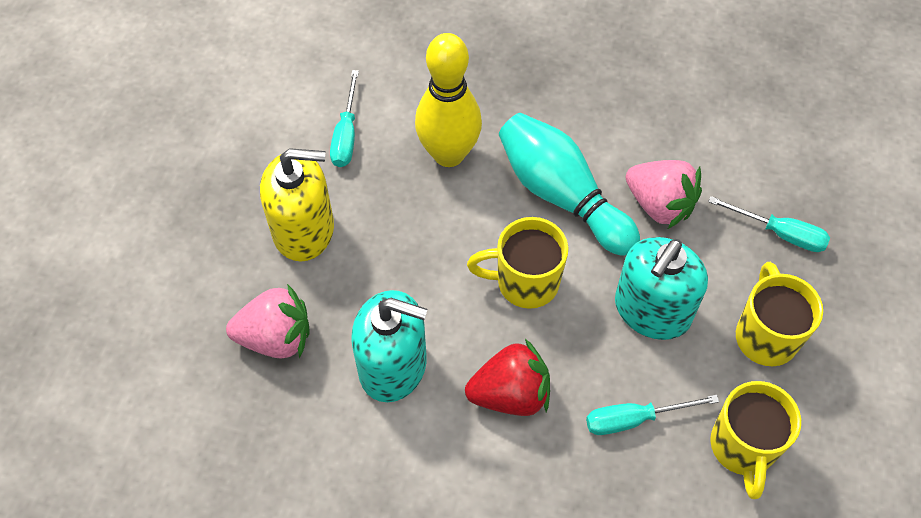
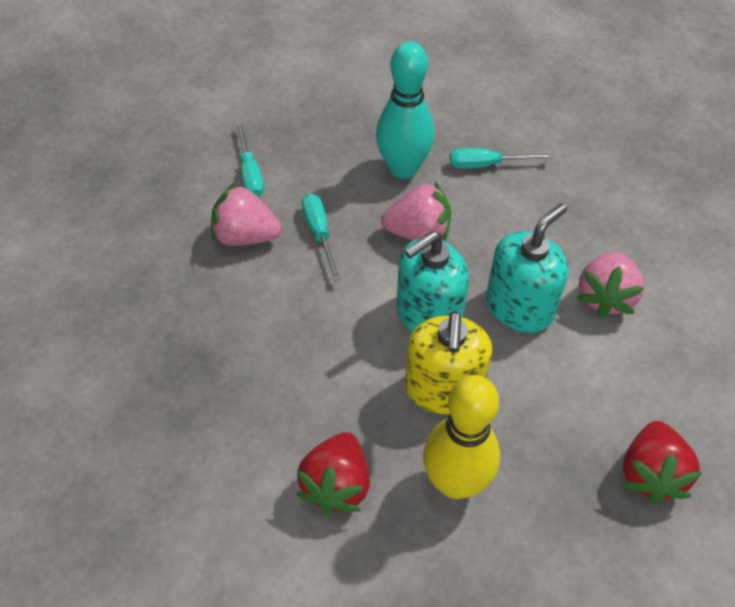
pink strawberry: 2 -> 3
red strawberry: 1 -> 2
yellow mug: 3 -> 0

